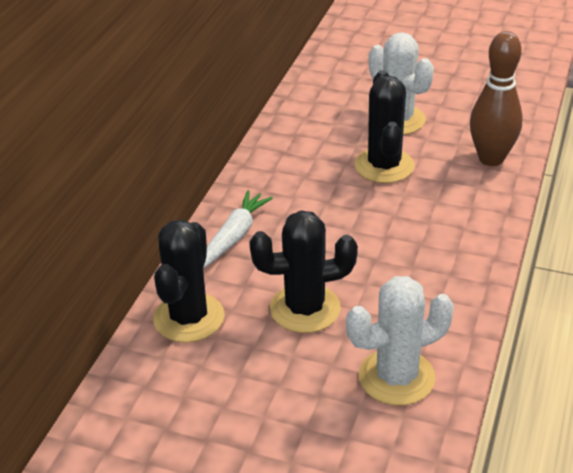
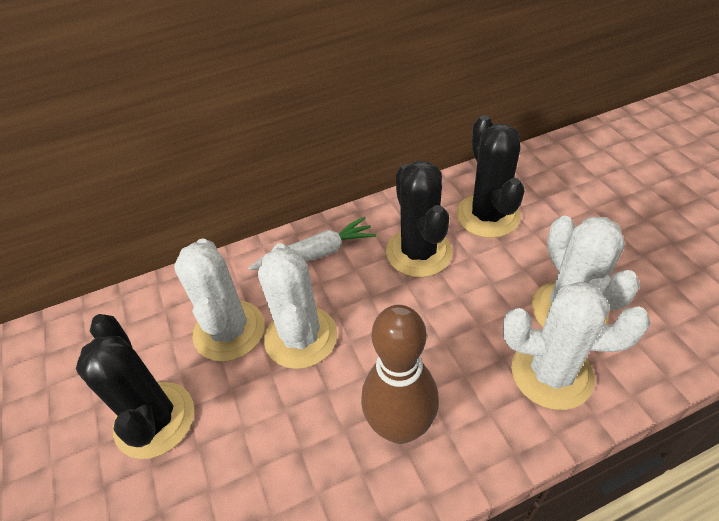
white cactus: 2 -> 4

